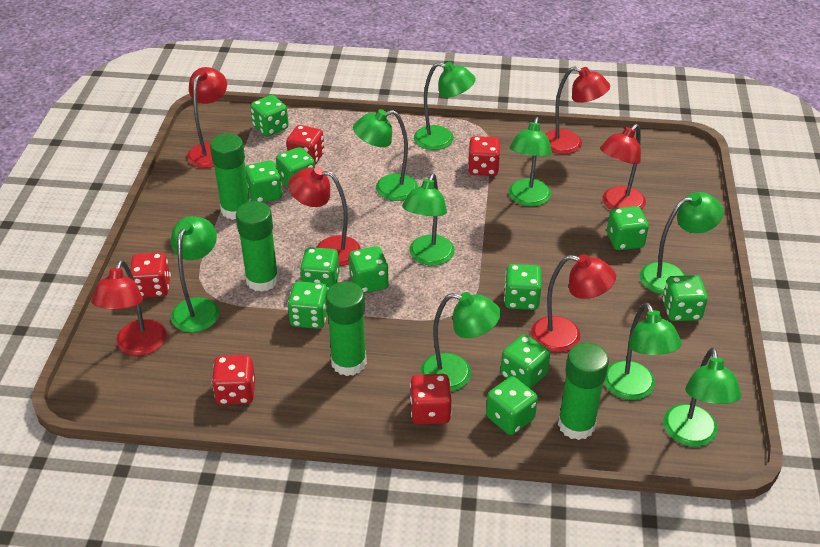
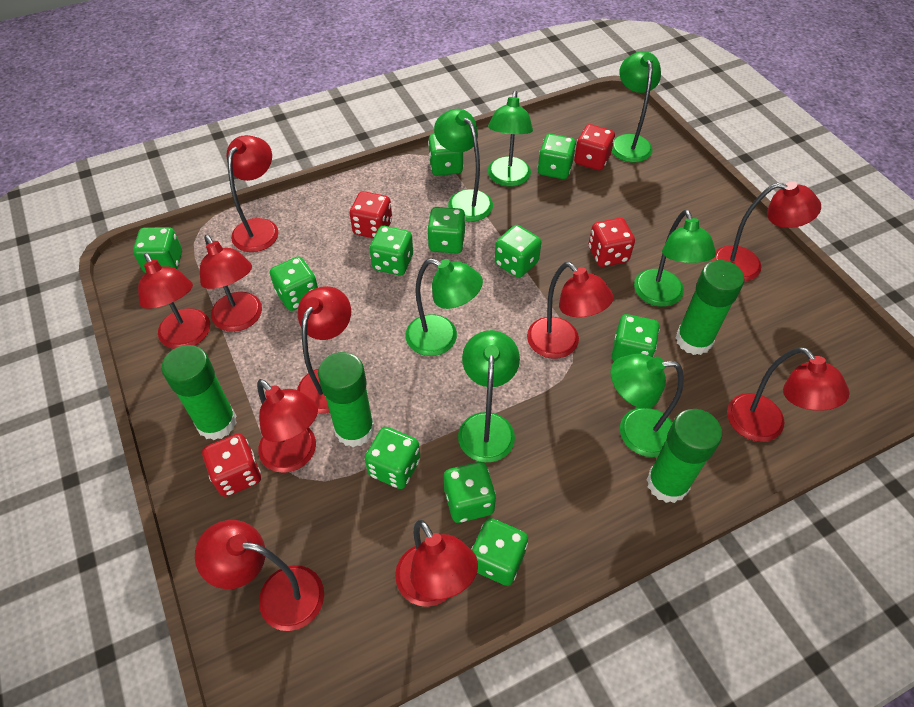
green lamp: 9 -> 7
red dice: 5 -> 4
red lamp: 6 -> 10

